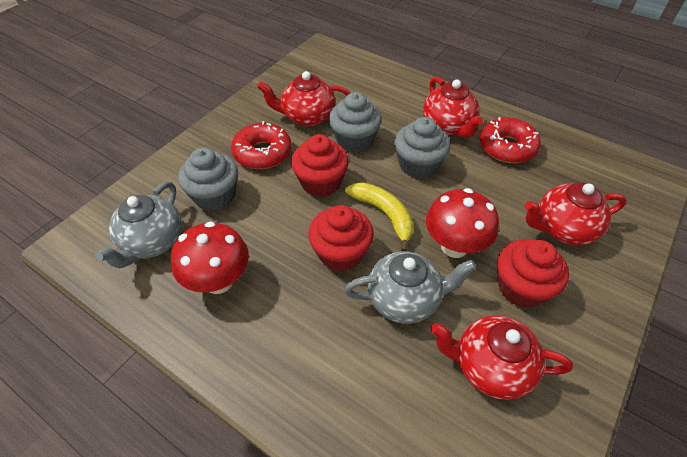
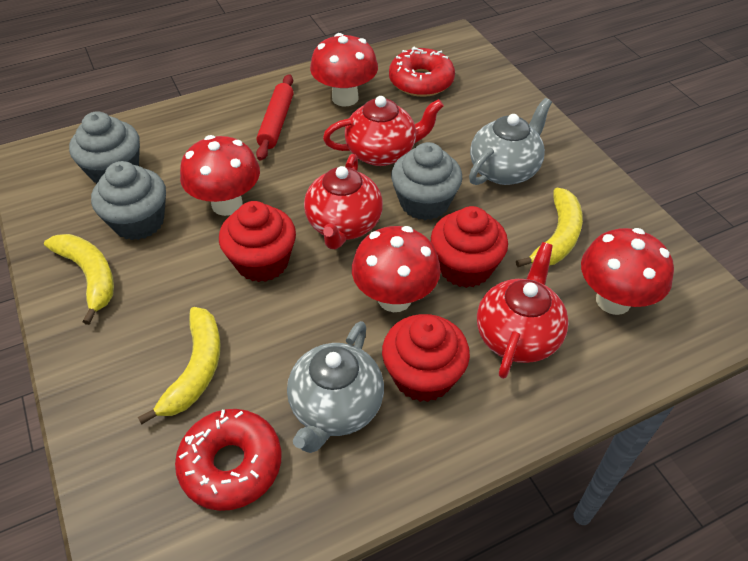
red mushroom: 2 -> 4
red rolling pin: 0 -> 1
red teapot: 4 -> 3
yellow banana: 1 -> 3

